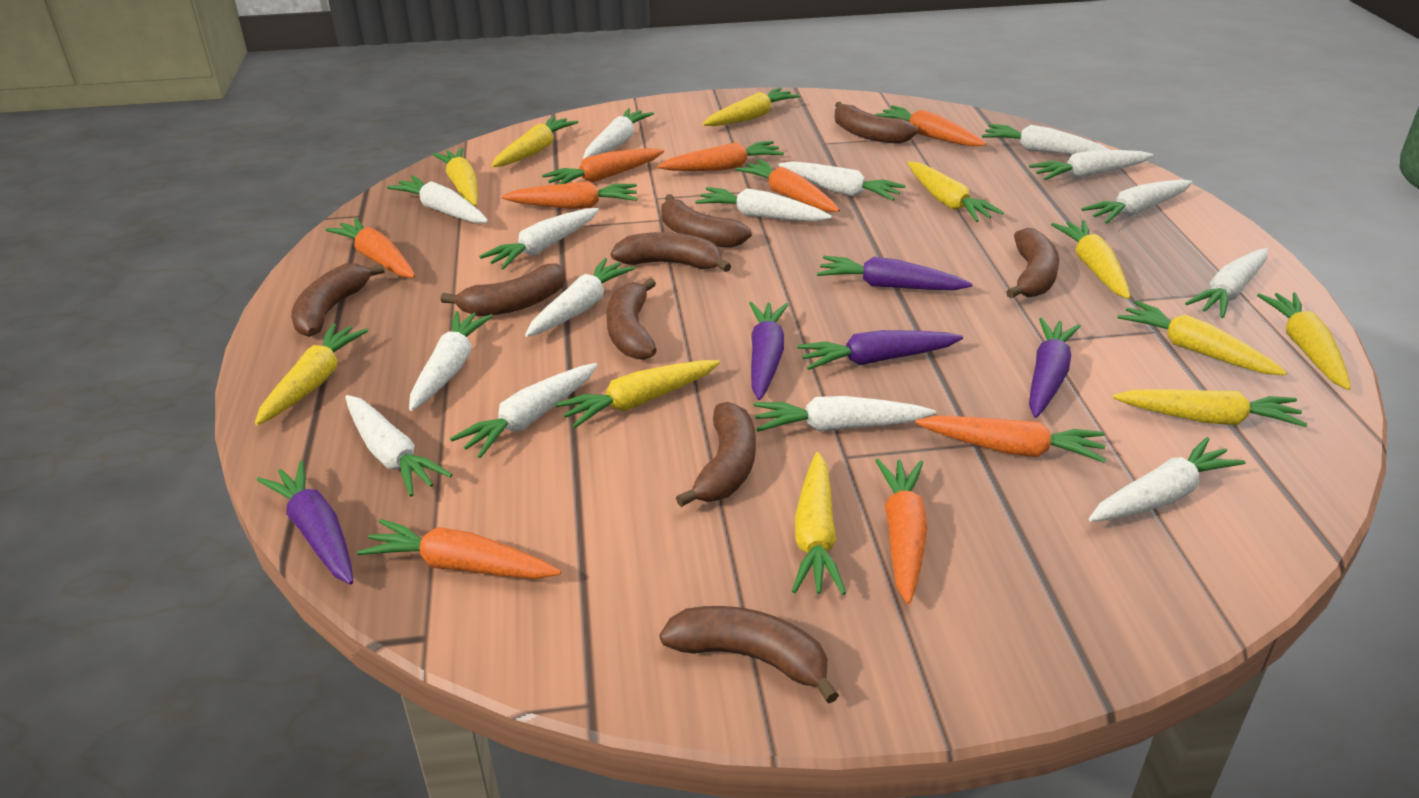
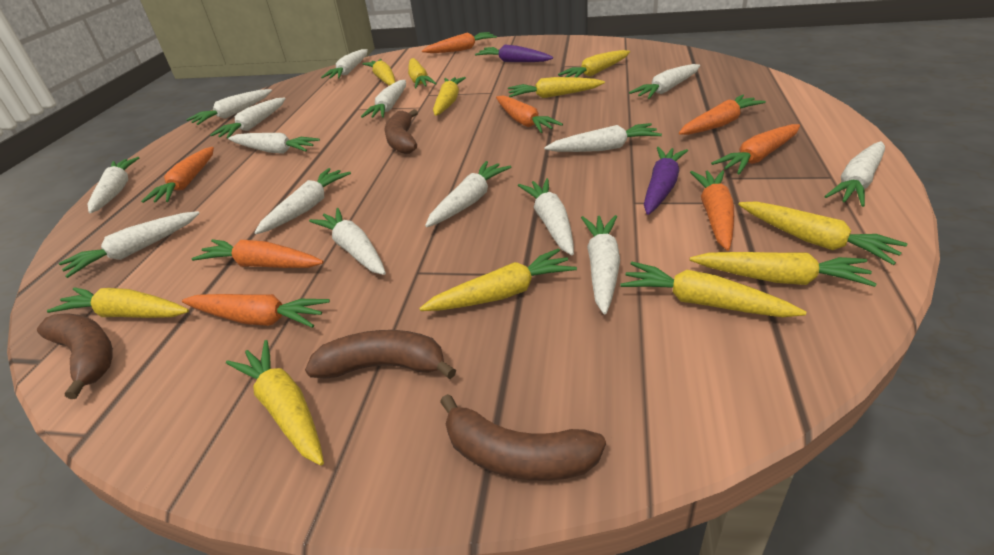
brown banana: 9 -> 4
orange carrot: 9 -> 8
purple carrot: 5 -> 2

